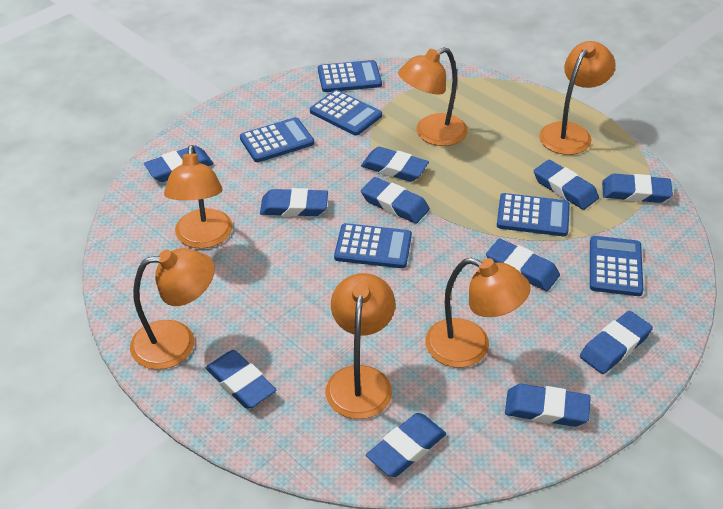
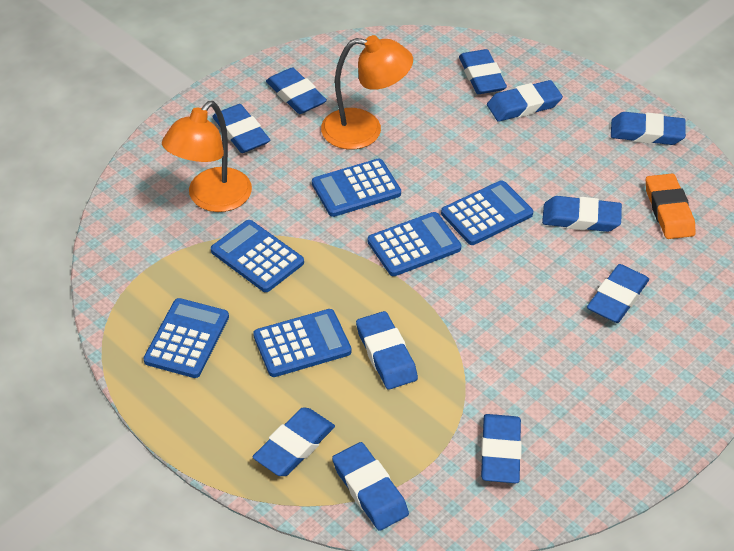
orange eraser: 0 -> 1
orange lamp: 6 -> 2

